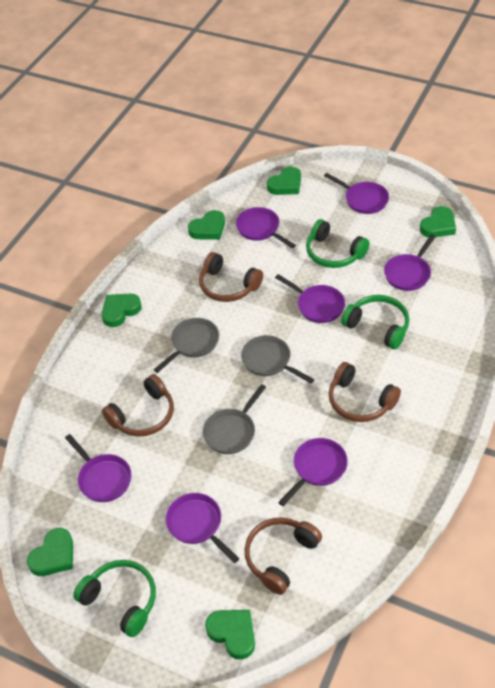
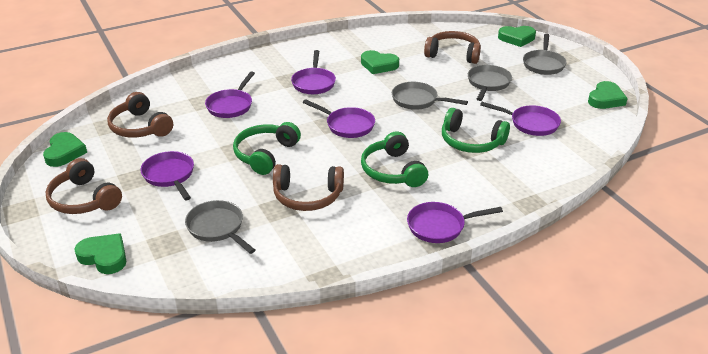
green heart: 6 -> 5
grey pan: 3 -> 4
purple pan: 7 -> 6

